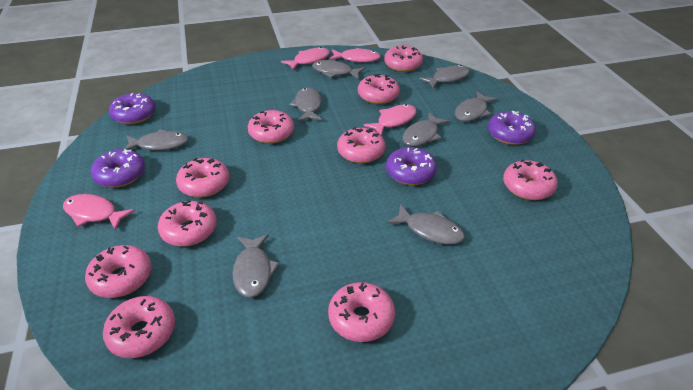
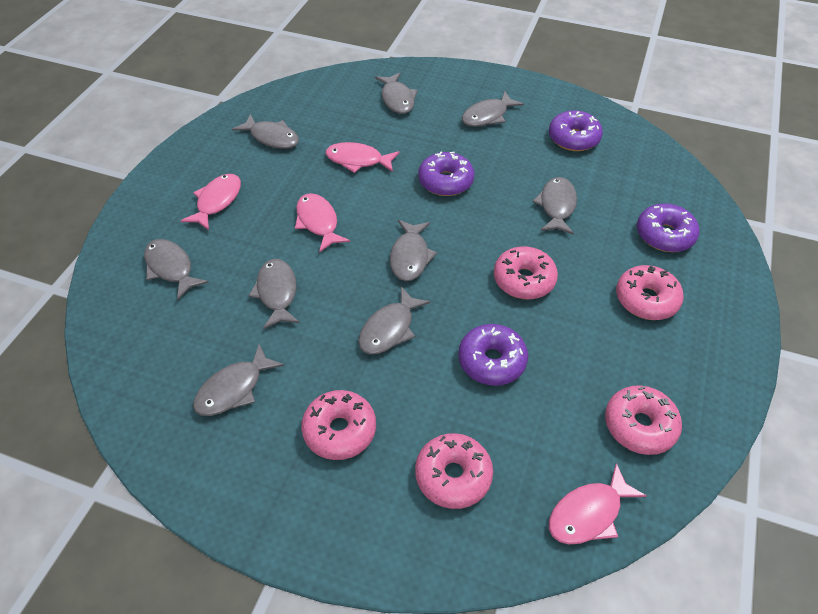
grey fish: 8 -> 9
pink donut: 10 -> 5

